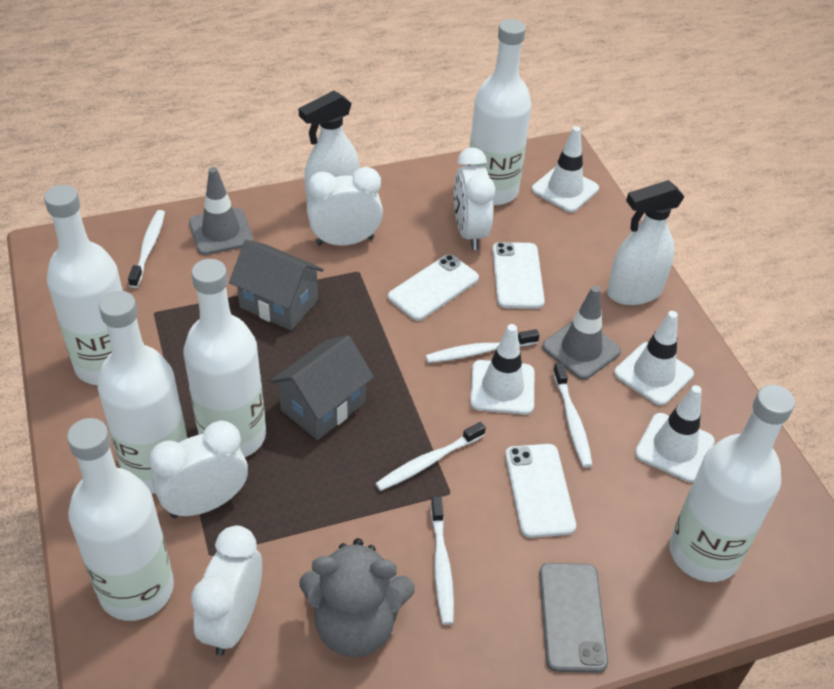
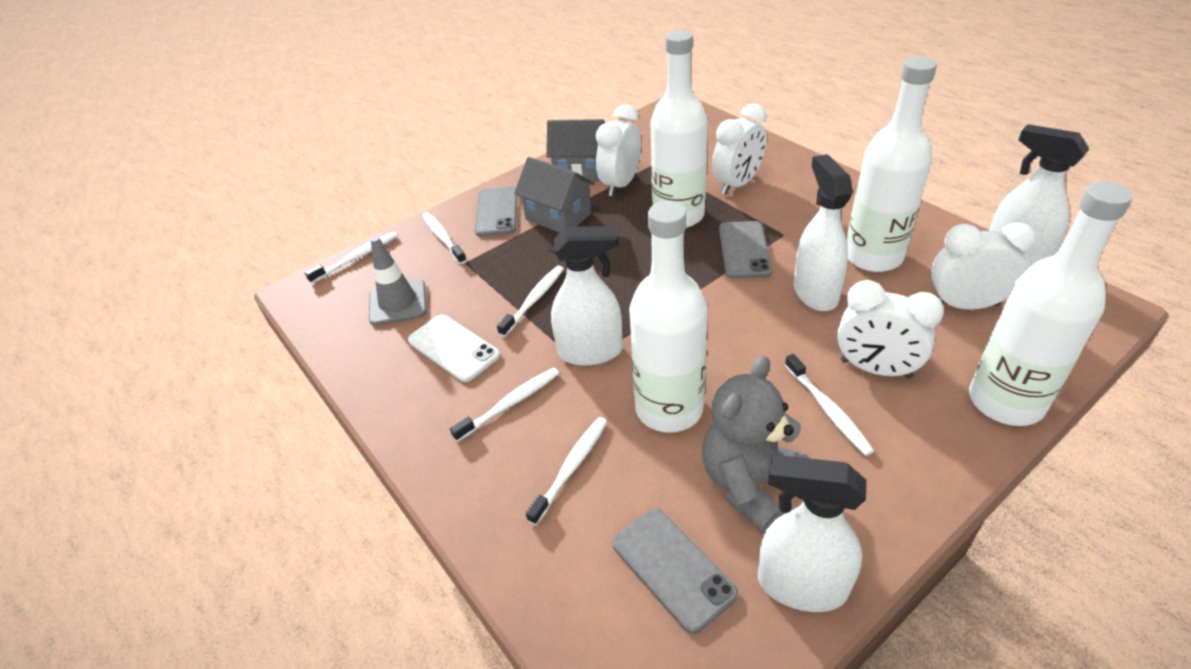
grey phone: 1 -> 3
grey traffic cone: 2 -> 1
white bottle: 6 -> 4
white phone: 3 -> 1
white spray bottle: 2 -> 4
white toothbrush: 5 -> 6
white traffic cone: 4 -> 0

